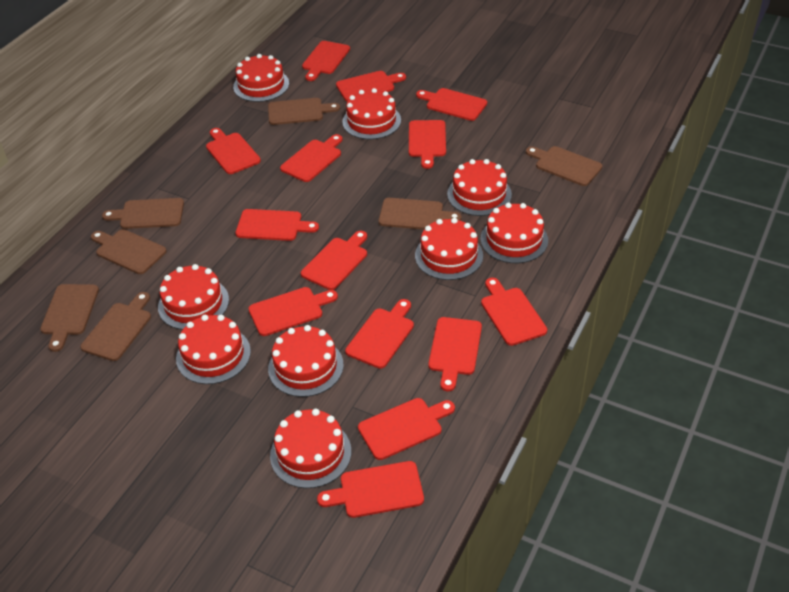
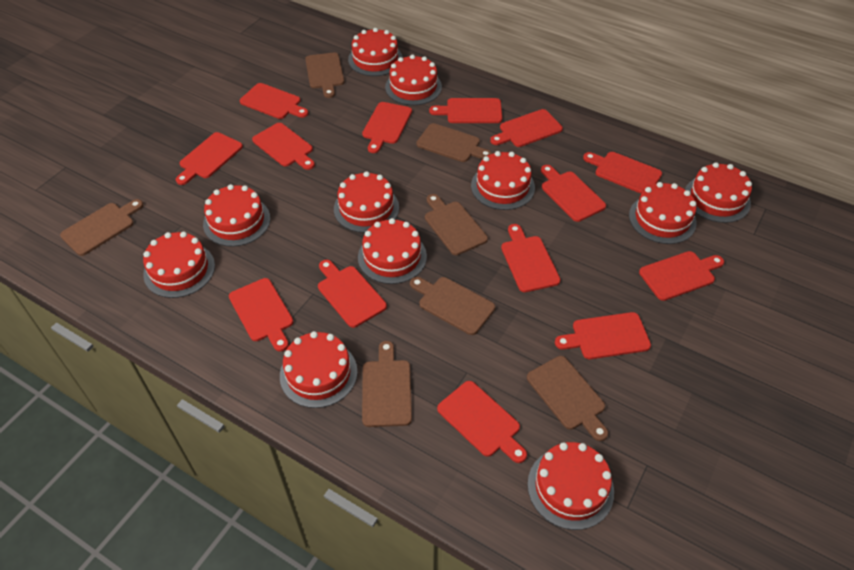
red cake: 9 -> 11

